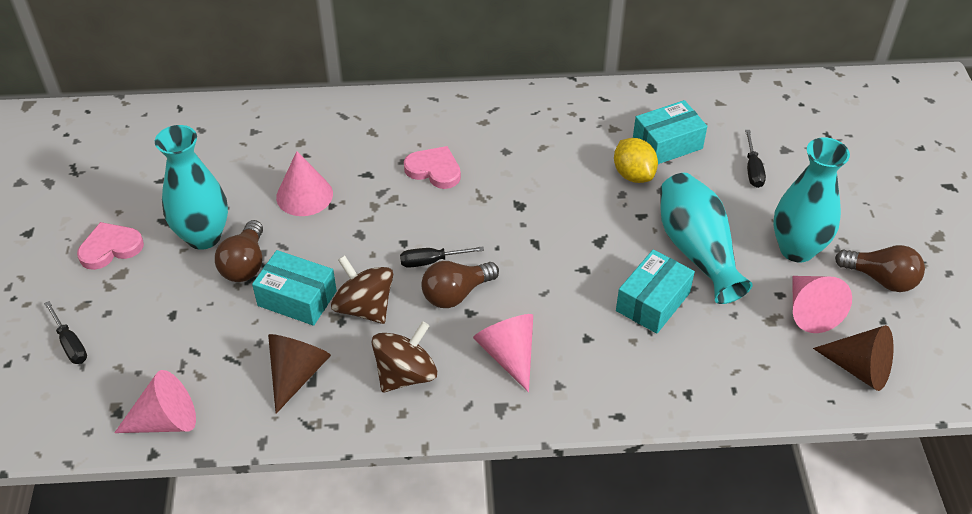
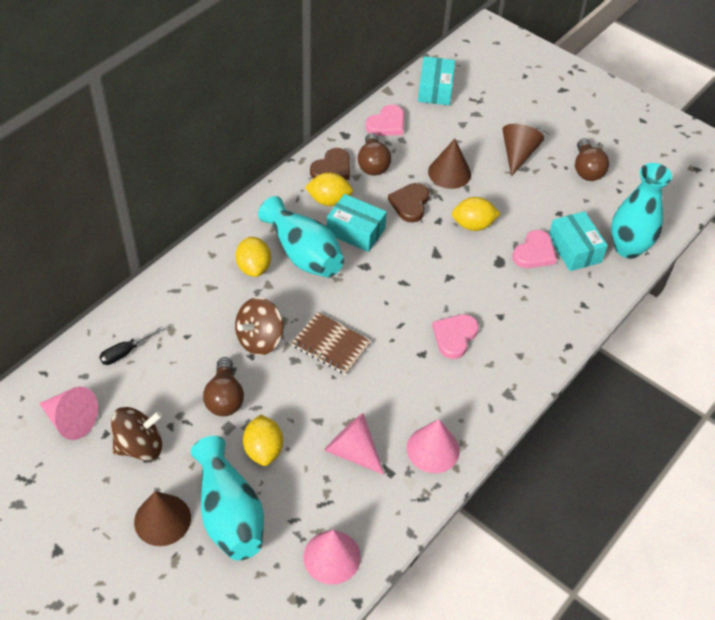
black screwdriver: 3 -> 1
brown cone: 2 -> 3
brown heart: 0 -> 2
brown notebook: 0 -> 1
pink heart: 2 -> 3
yellow lemon: 1 -> 4

